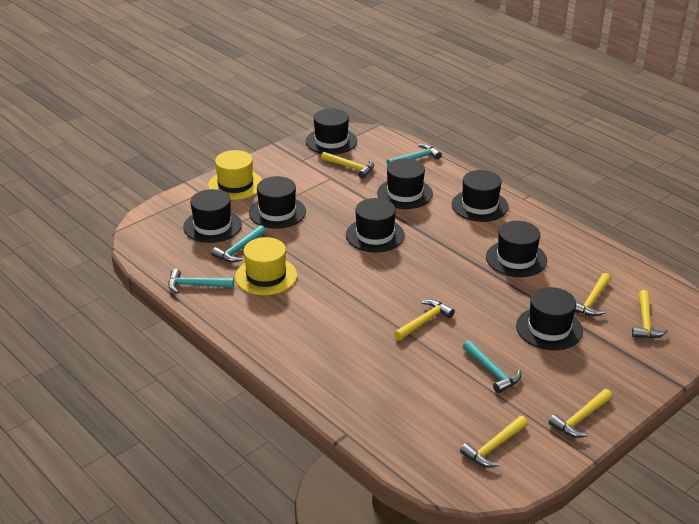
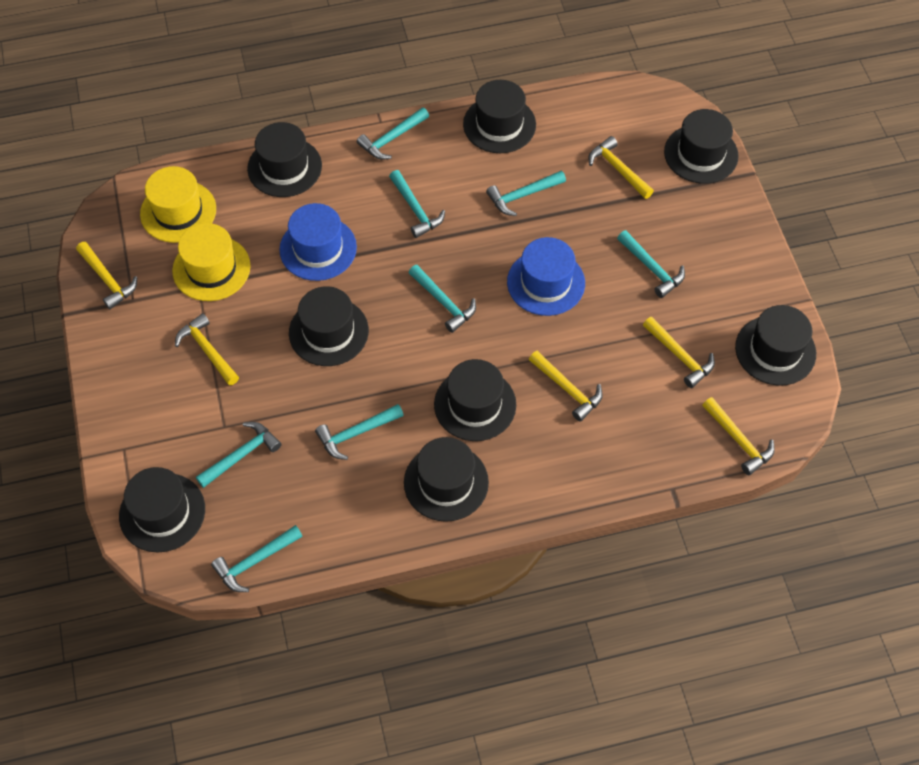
blue hat: 0 -> 2
turquoise hammer: 4 -> 8

